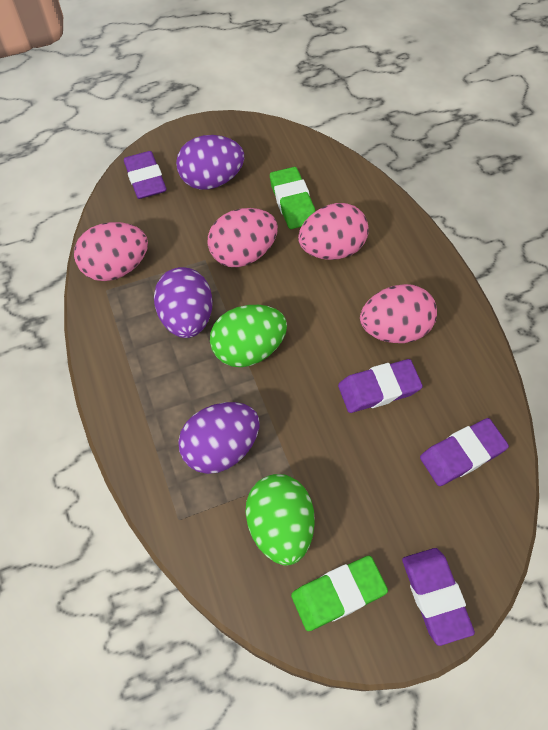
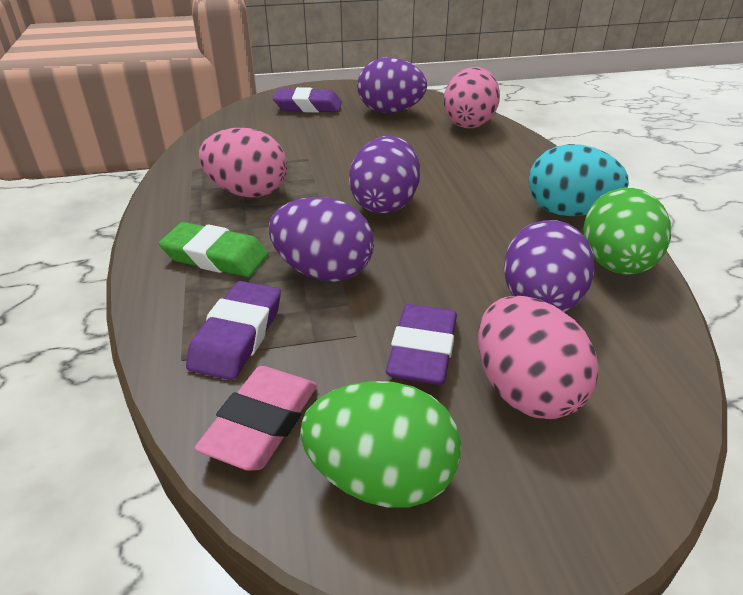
green eraser: 2 -> 1
pink egg: 4 -> 3
pink eraser: 0 -> 1
purple egg: 3 -> 4
purple eraser: 4 -> 3
turquoise egg: 0 -> 1

